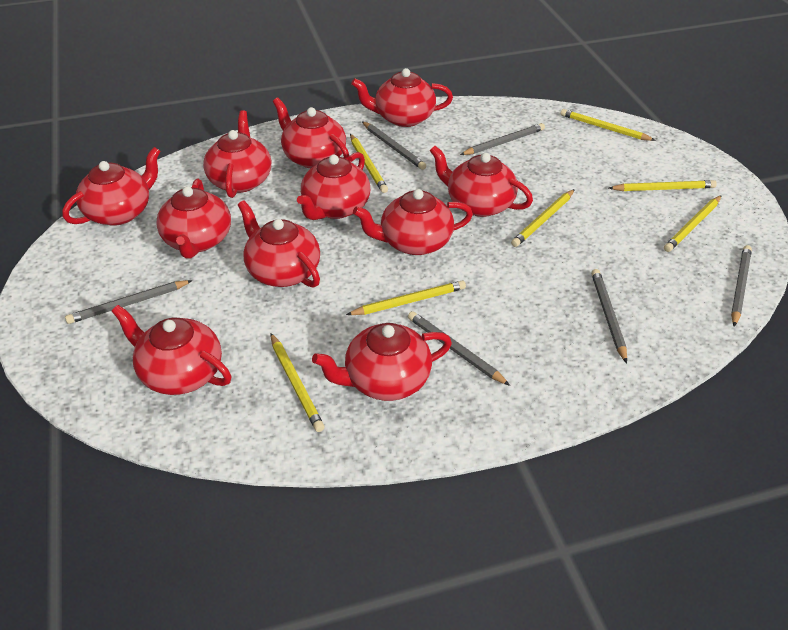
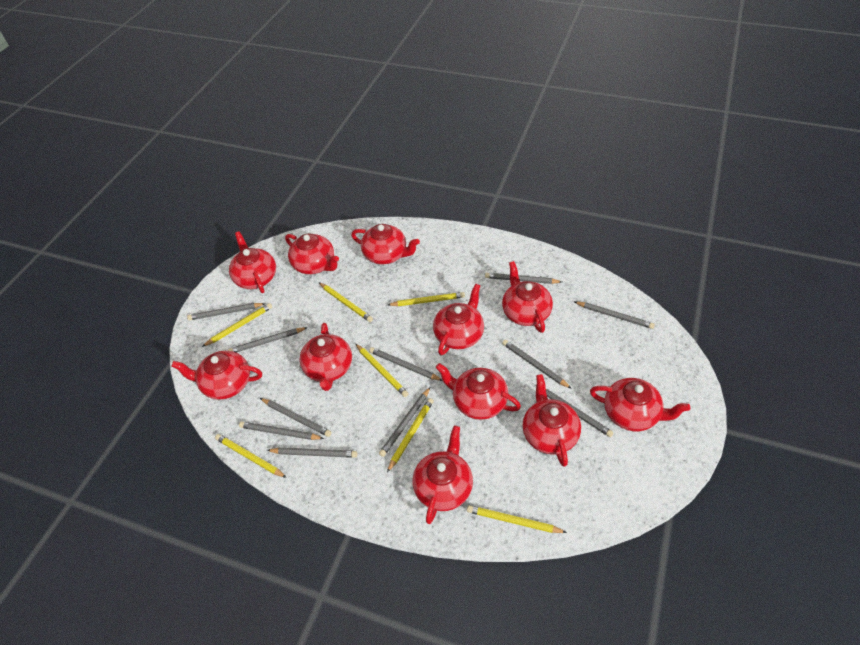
grey pencil: 6 -> 11

